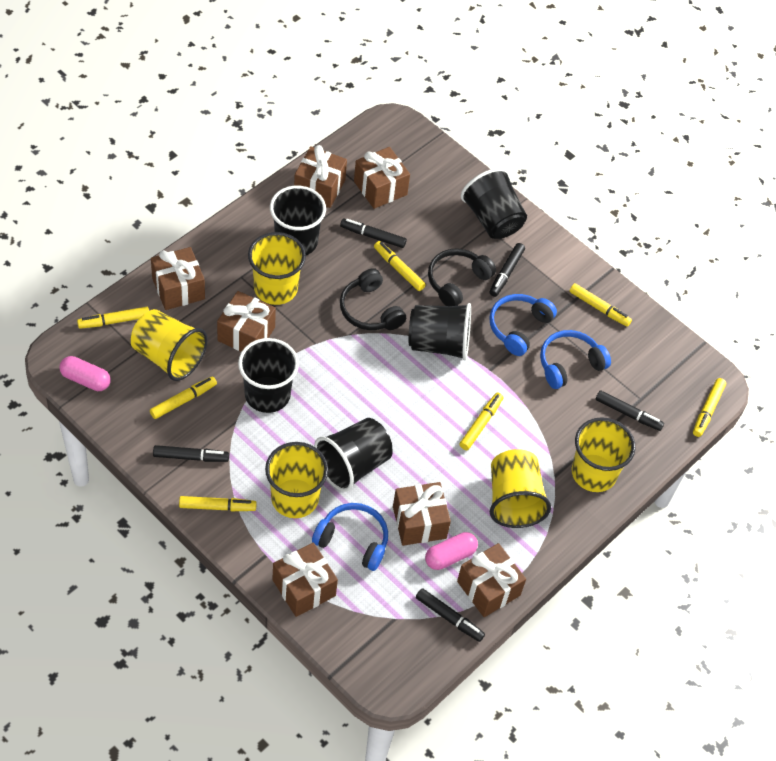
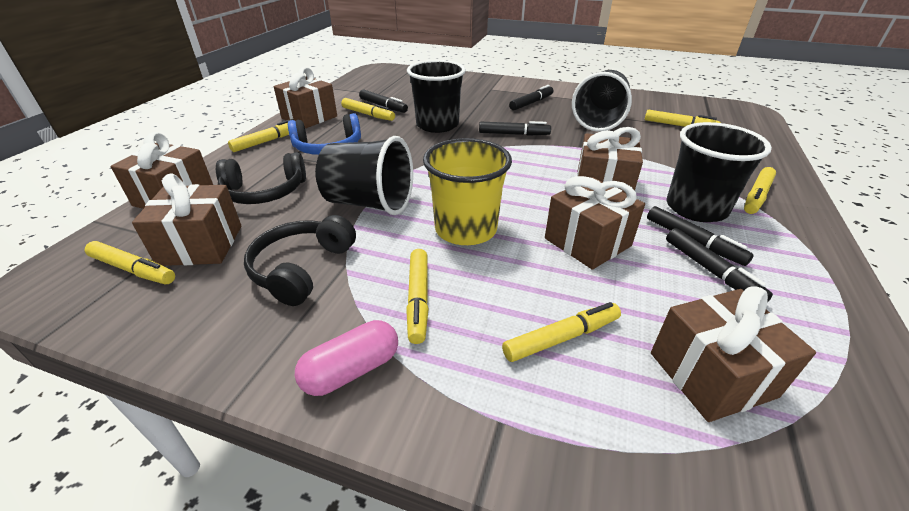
black cup: 5 -> 4
blue headphones: 3 -> 1
brown gift: 7 -> 6
pink capsule: 2 -> 1
yellow cup: 5 -> 1

